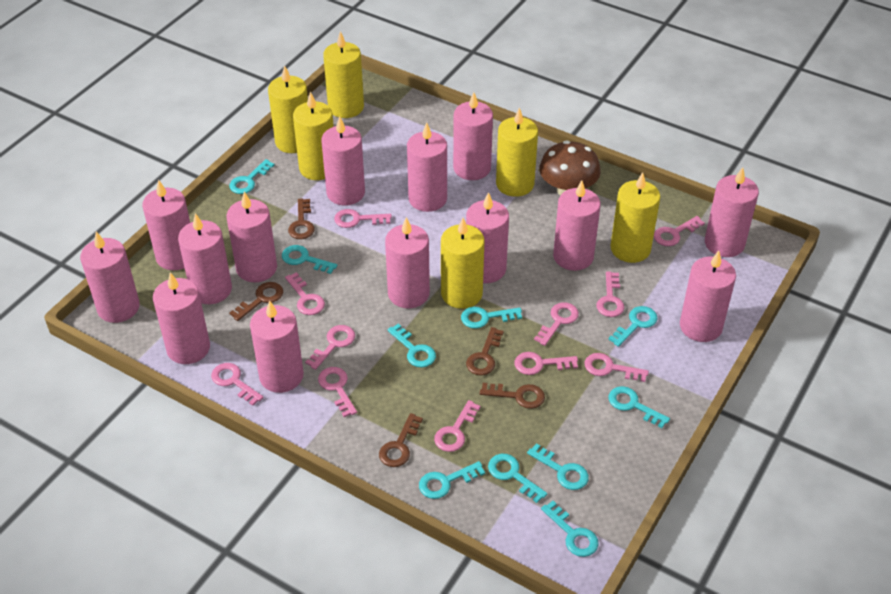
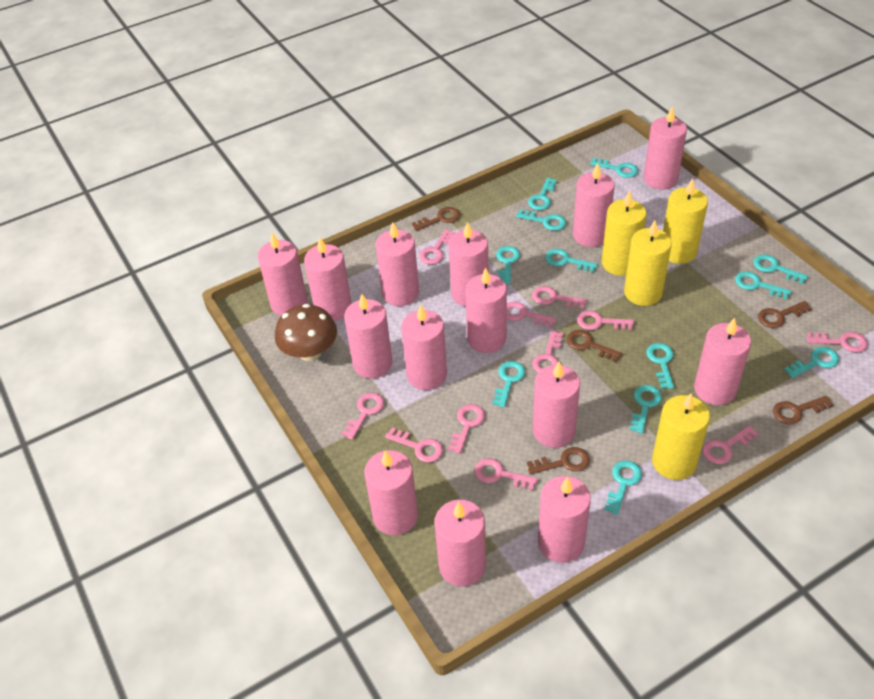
turquoise key: 10 -> 12
yellow candle: 6 -> 4

